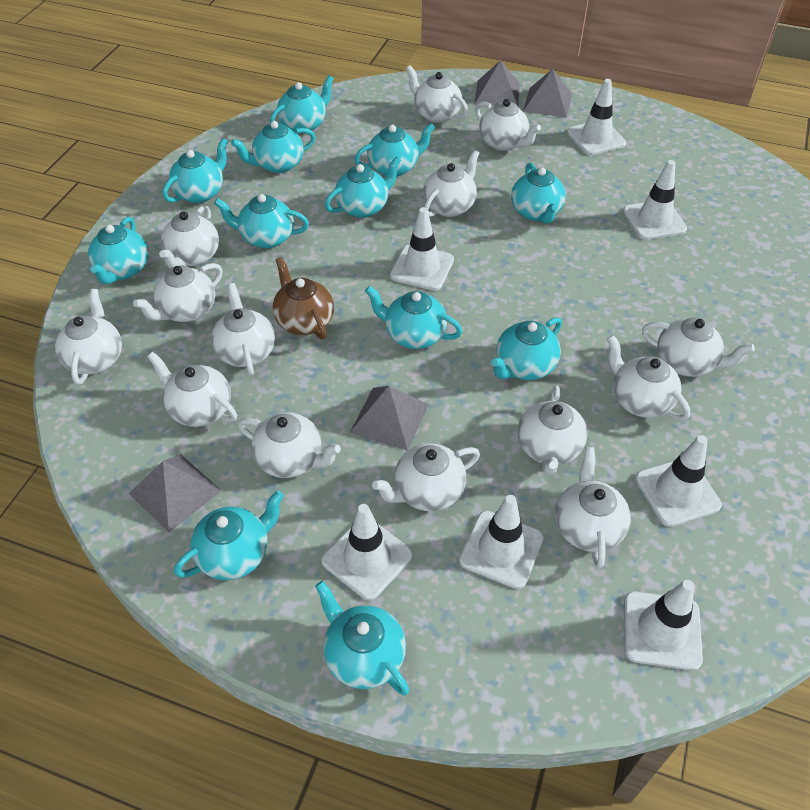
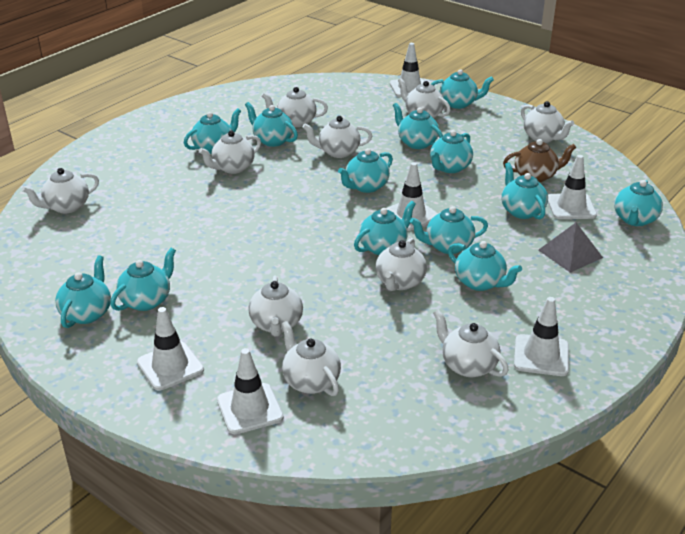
grey pyramid: 4 -> 1
turquoise teapot: 12 -> 13
white teapot: 14 -> 10
white traffic cone: 7 -> 6

